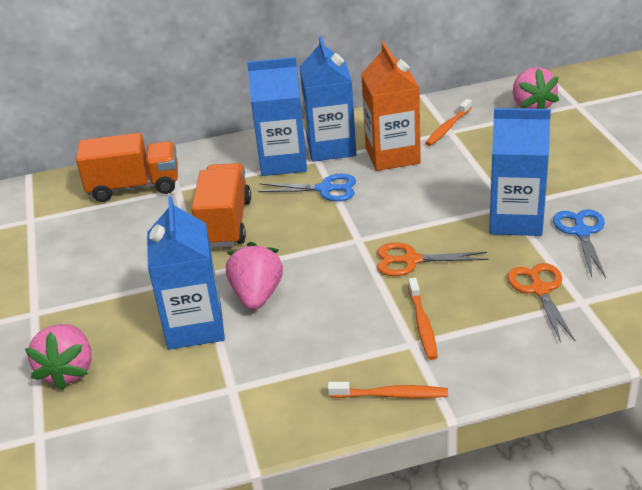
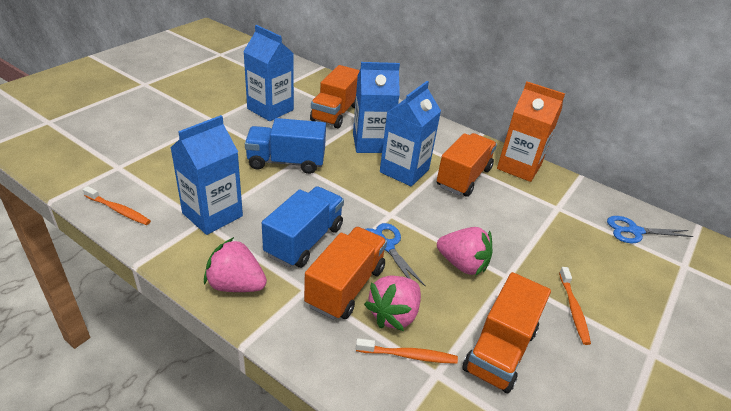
blue truck: 0 -> 2
orange scissors: 2 -> 0
orange truck: 2 -> 4

